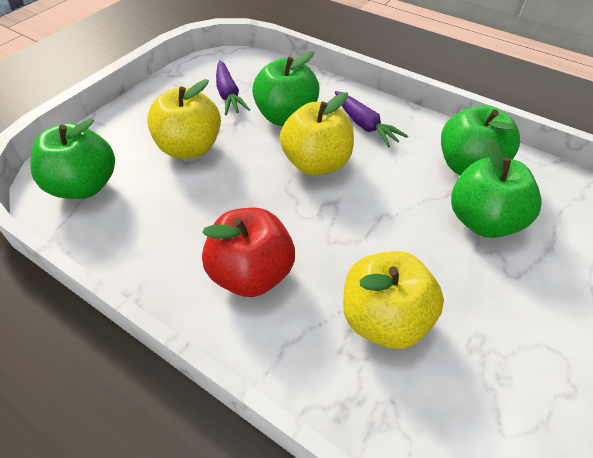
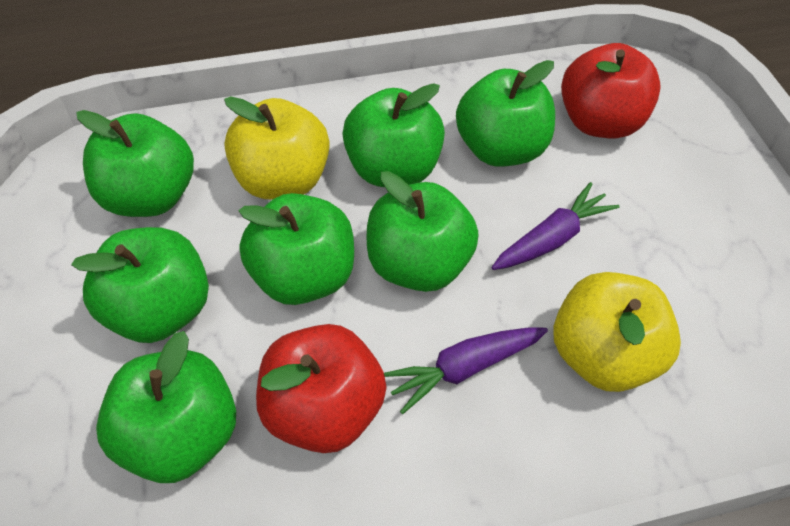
green apple: 4 -> 7
red apple: 1 -> 2
yellow apple: 3 -> 2

